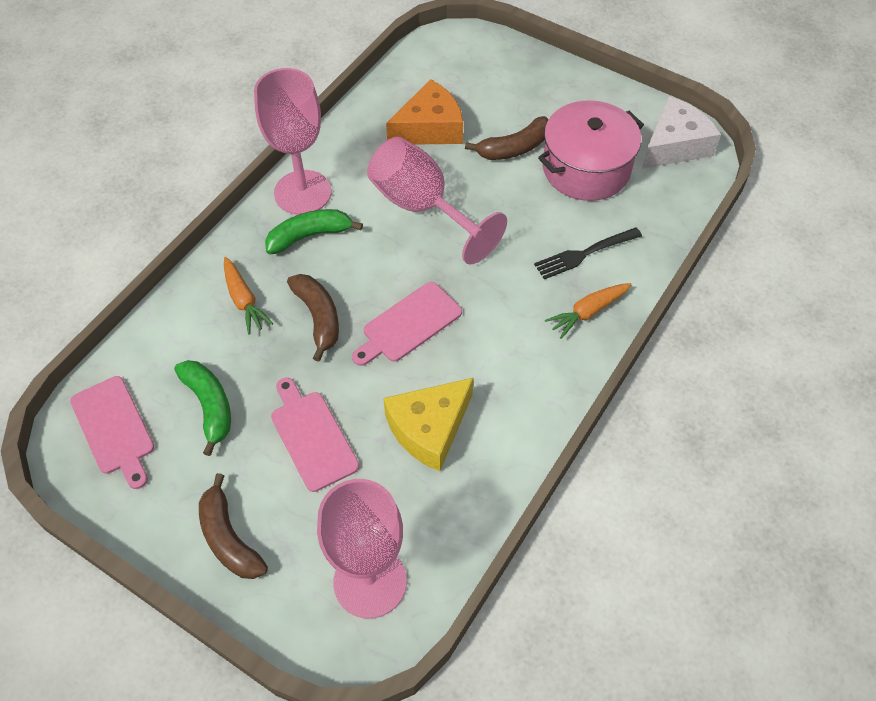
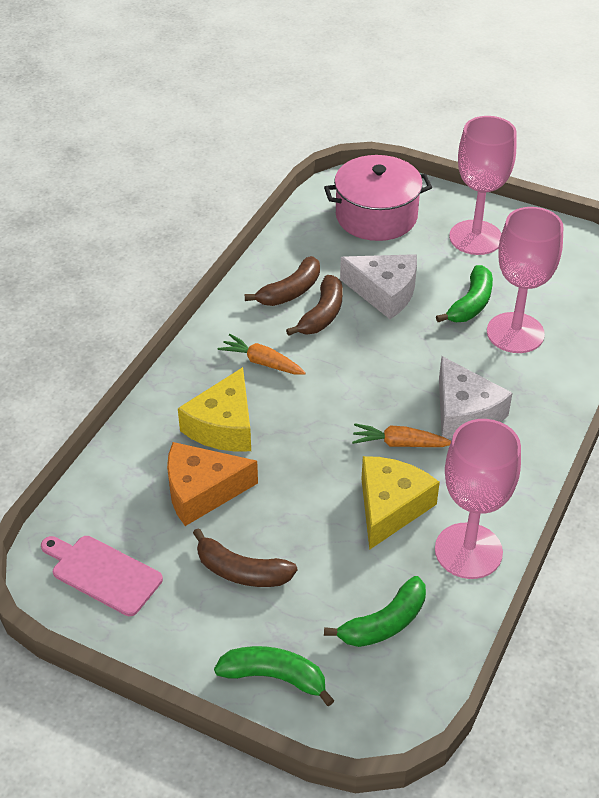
black fork: 1 -> 0
green banana: 2 -> 3
pink cutting board: 3 -> 1
white cheese: 1 -> 2
yellow cheese: 1 -> 2

